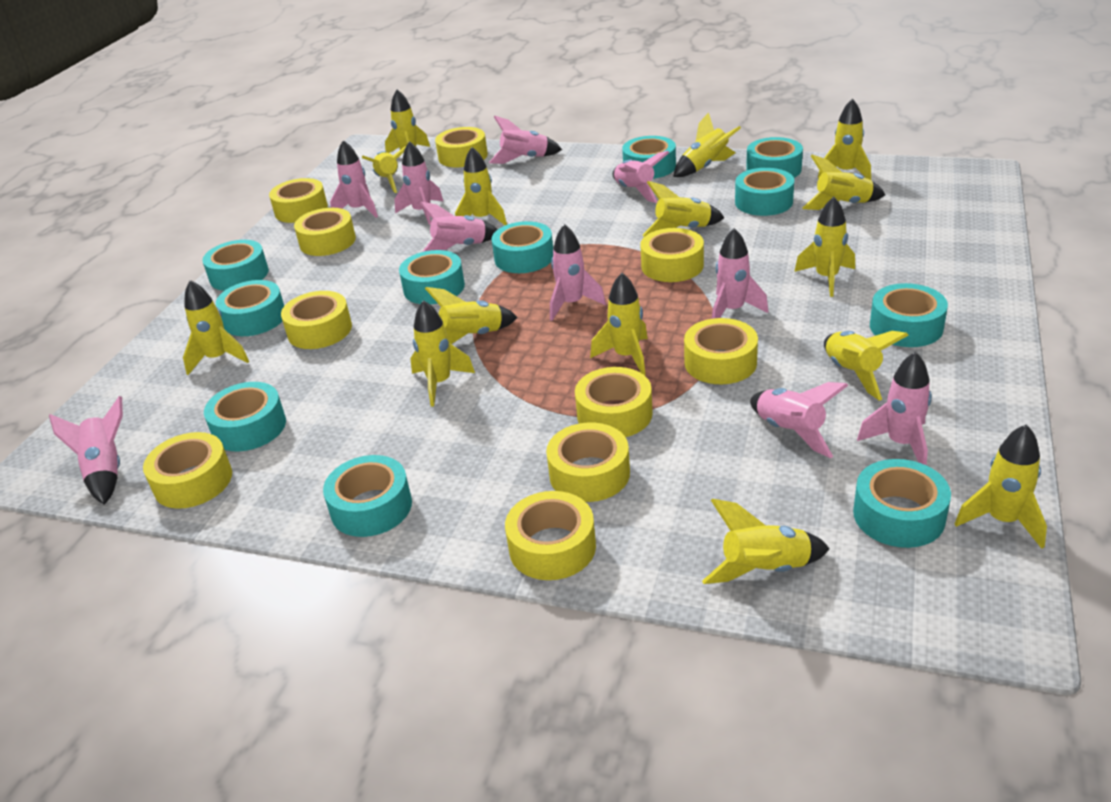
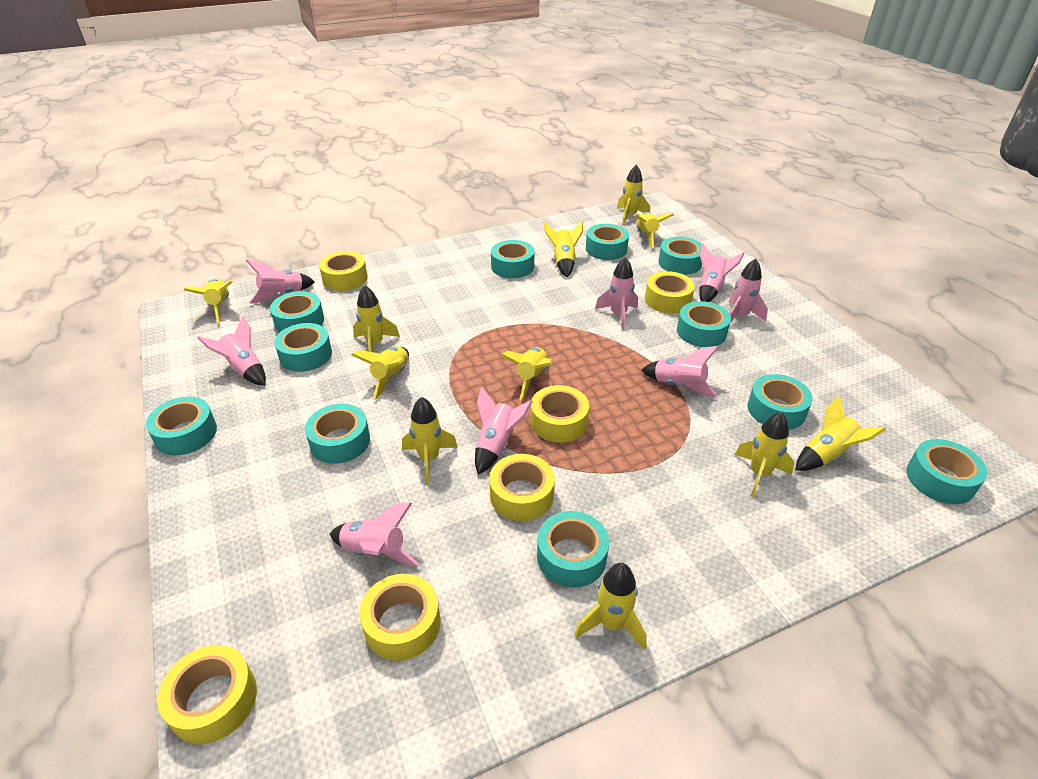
pink rocket: 10 -> 8
yellow rocket: 15 -> 11
yellow tape: 10 -> 6

